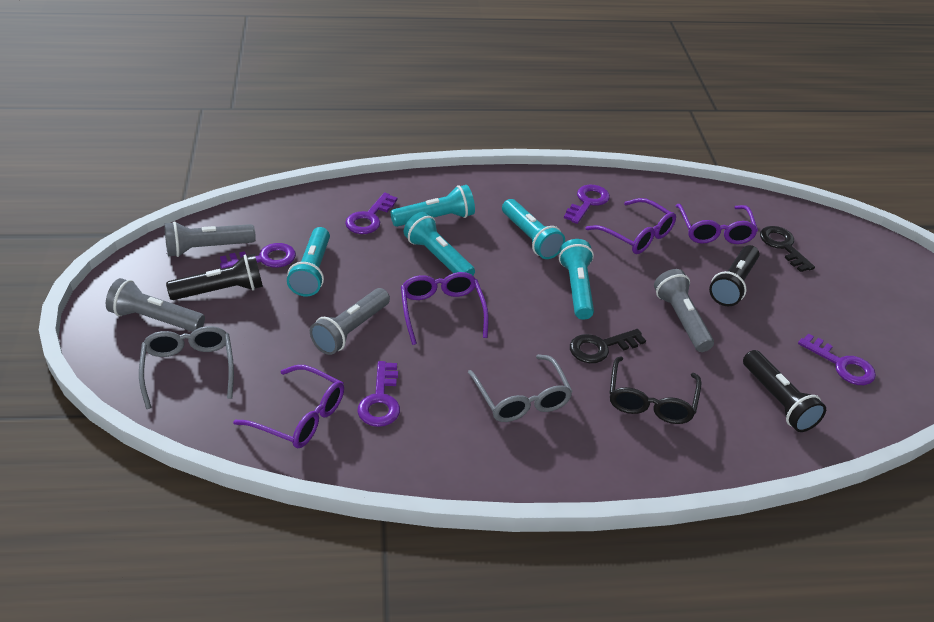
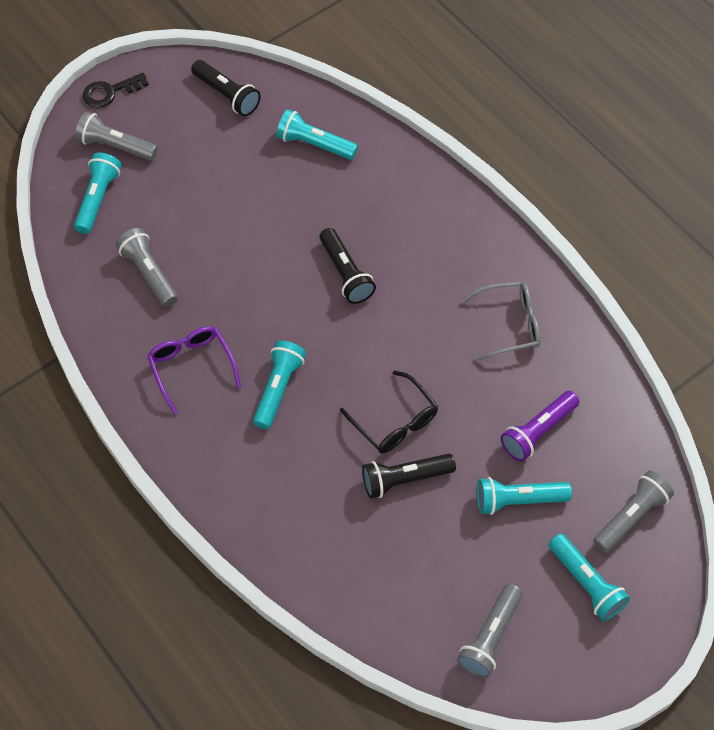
black key: 2 -> 1
grey glasses: 2 -> 1
purple flashlight: 0 -> 1
purple glasses: 4 -> 1
purple key: 5 -> 0

